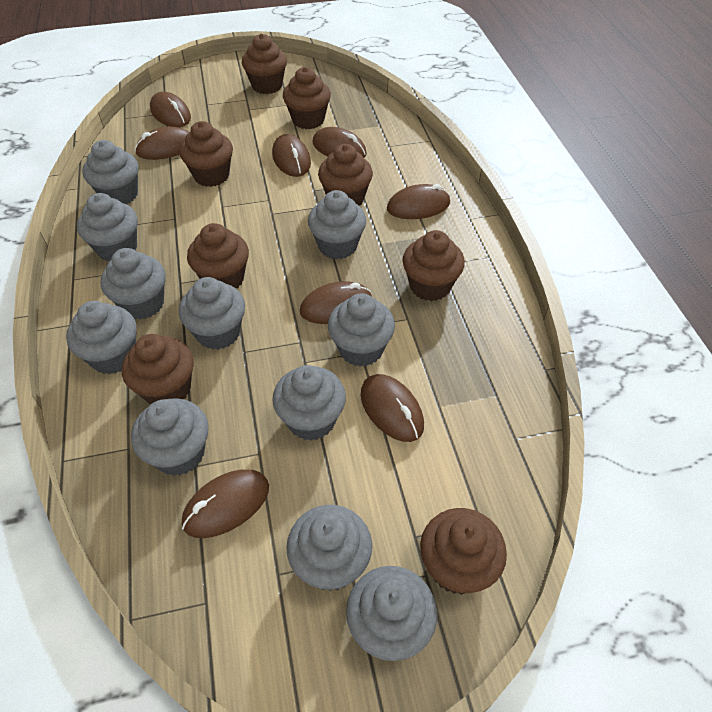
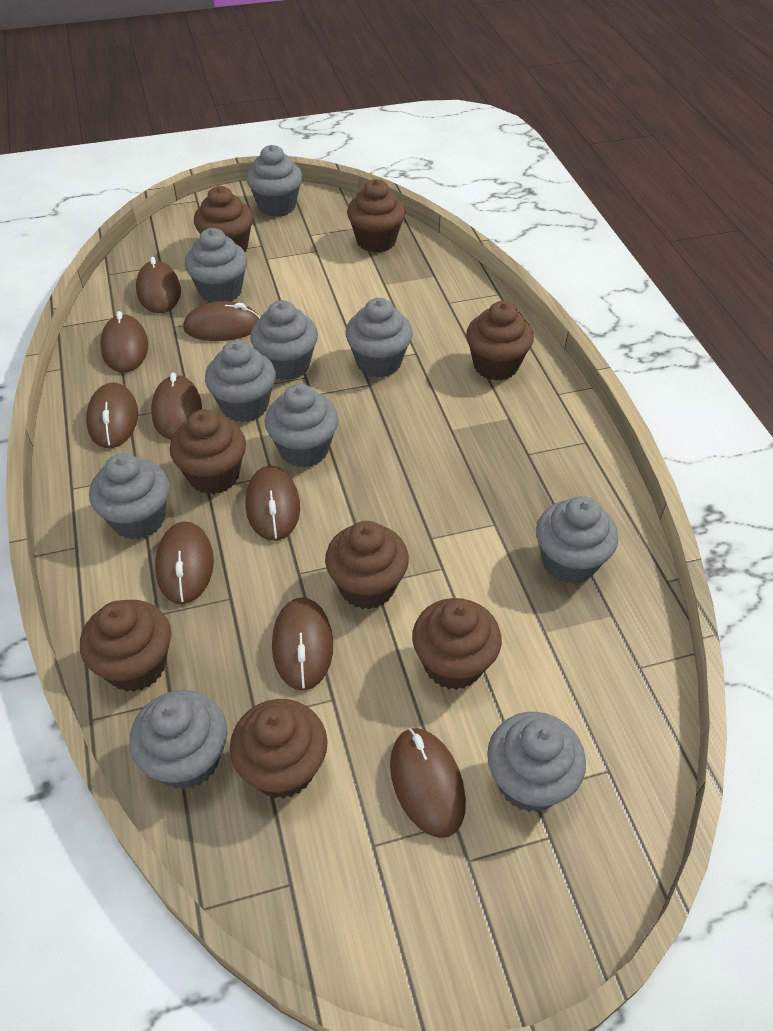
brown mouse: 8 -> 9
grey cupcake: 11 -> 10

